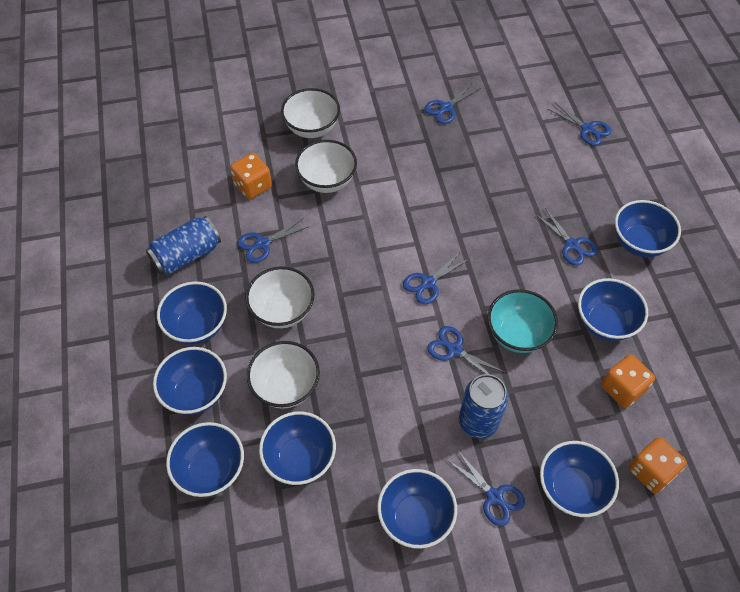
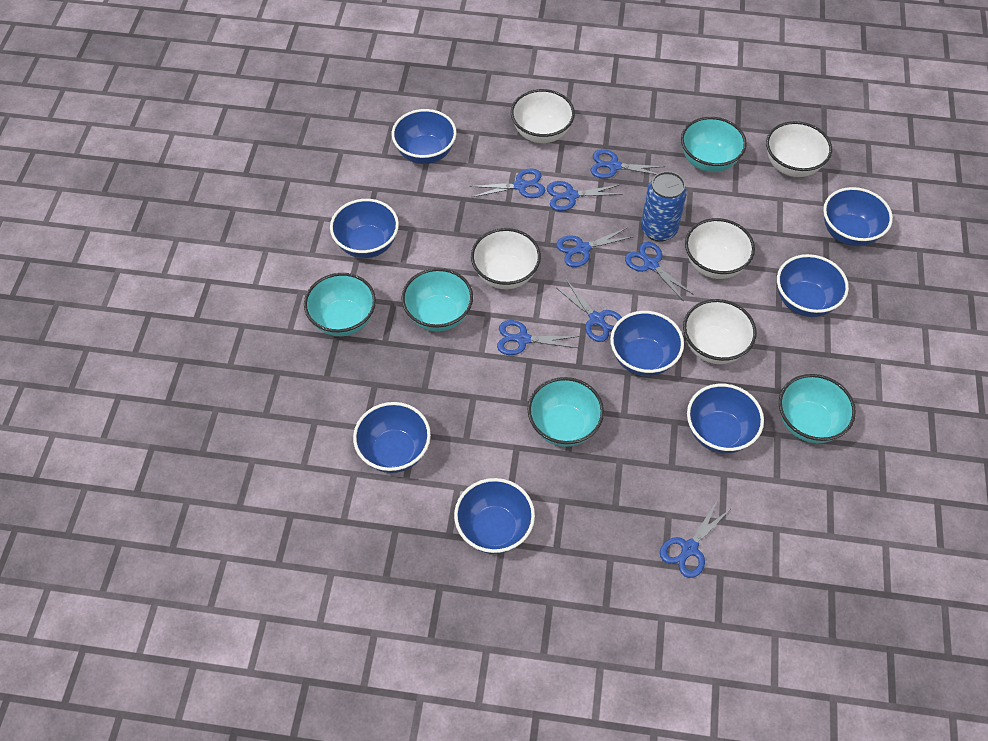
blue can: 2 -> 1
blue scissors: 7 -> 8
orange dice: 3 -> 0
turquoise bowl: 1 -> 5
white bowl: 4 -> 5

